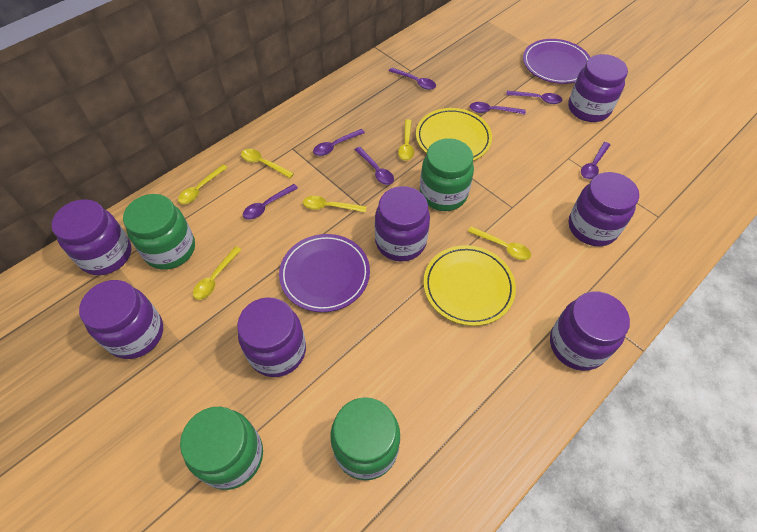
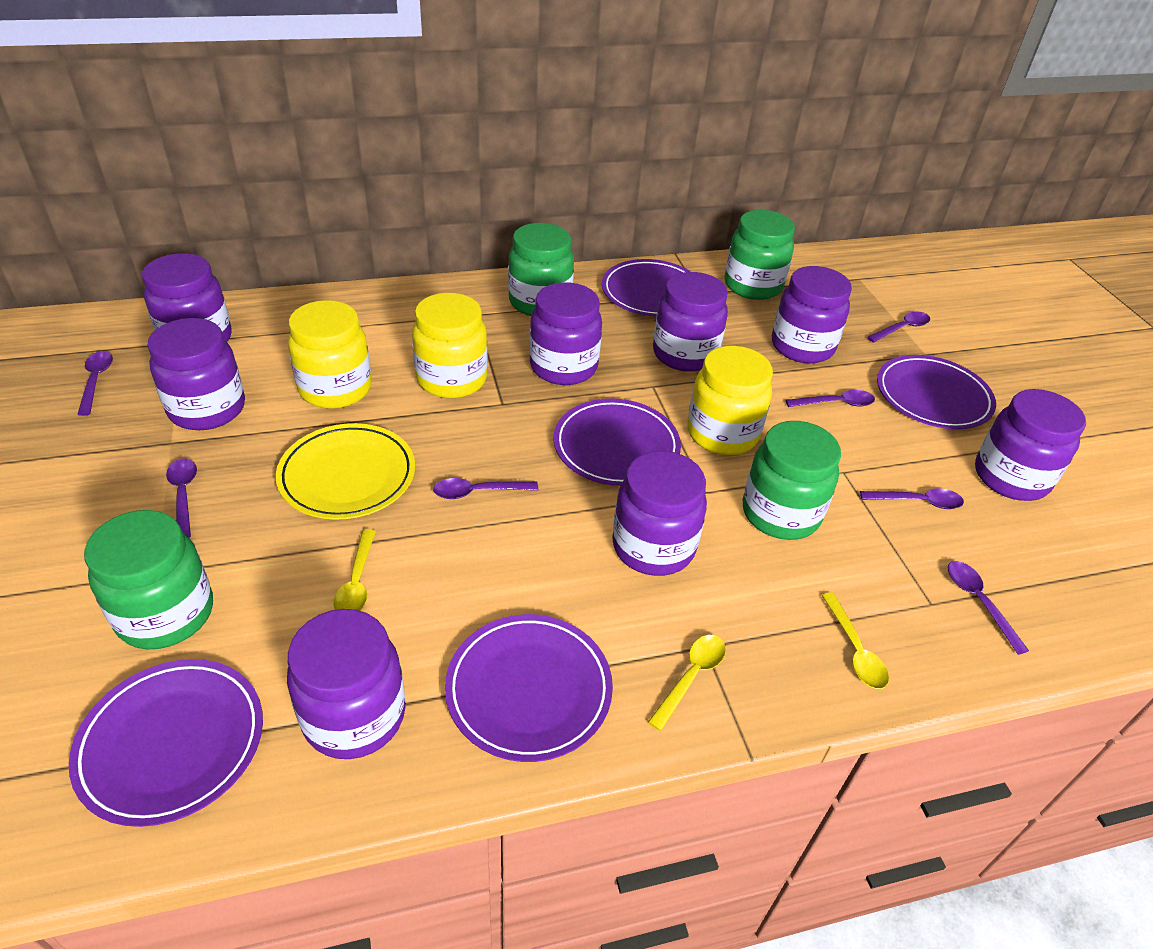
purple jar: 7 -> 8
purple plate: 2 -> 5
yellow jar: 0 -> 3
yellow plate: 2 -> 1
yellow spoon: 6 -> 3

